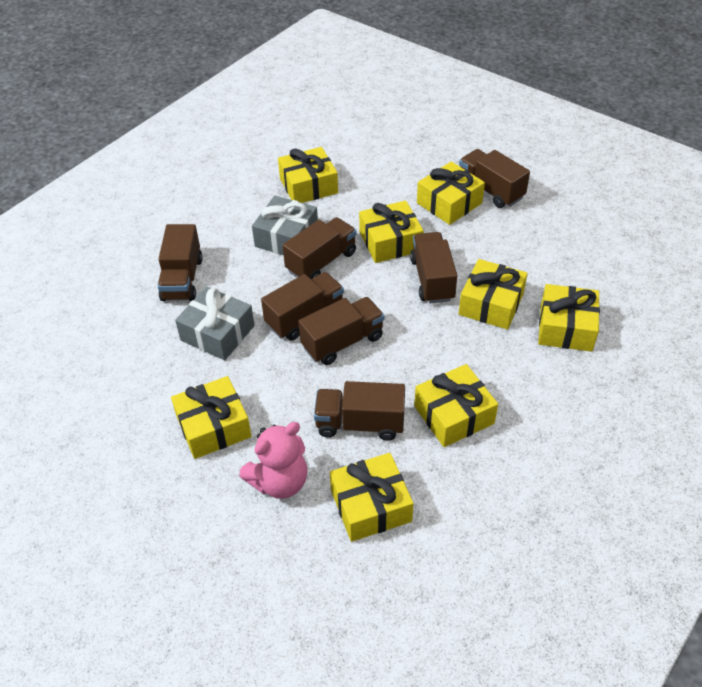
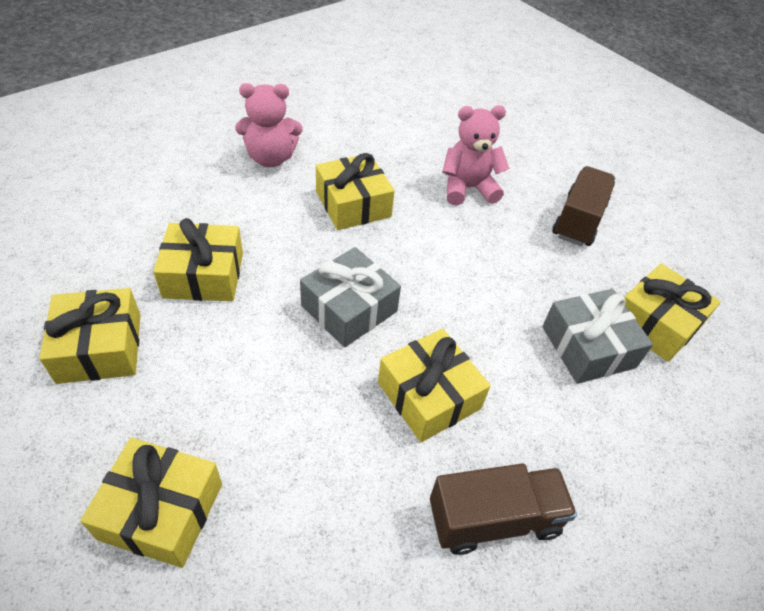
brown truck: 7 -> 2
pink teddy bear: 1 -> 2
yellow gift: 8 -> 6

